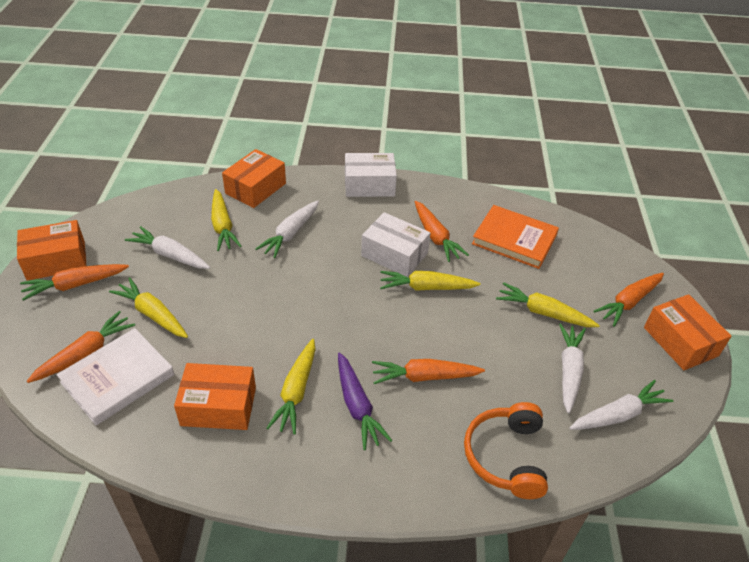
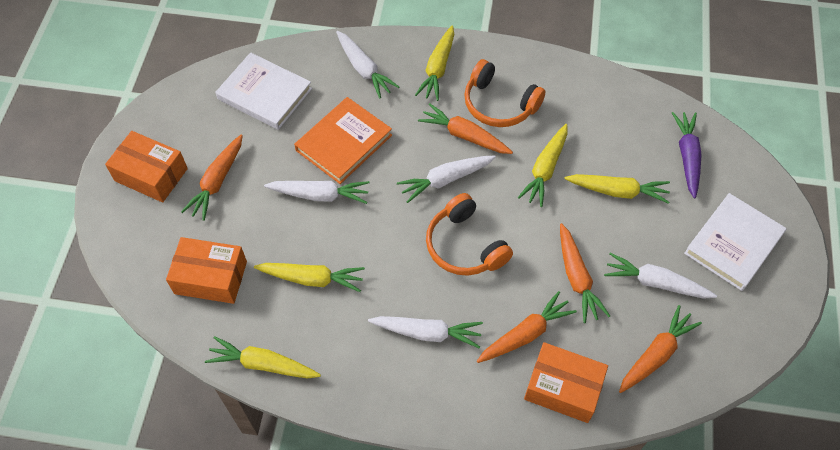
orange box: 4 -> 3
orange headphones: 1 -> 2
white book: 1 -> 2
white box: 2 -> 0
white carrot: 4 -> 5

